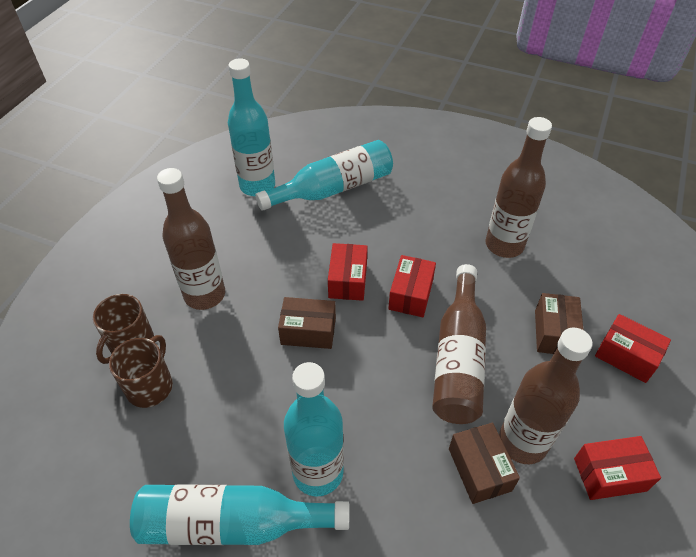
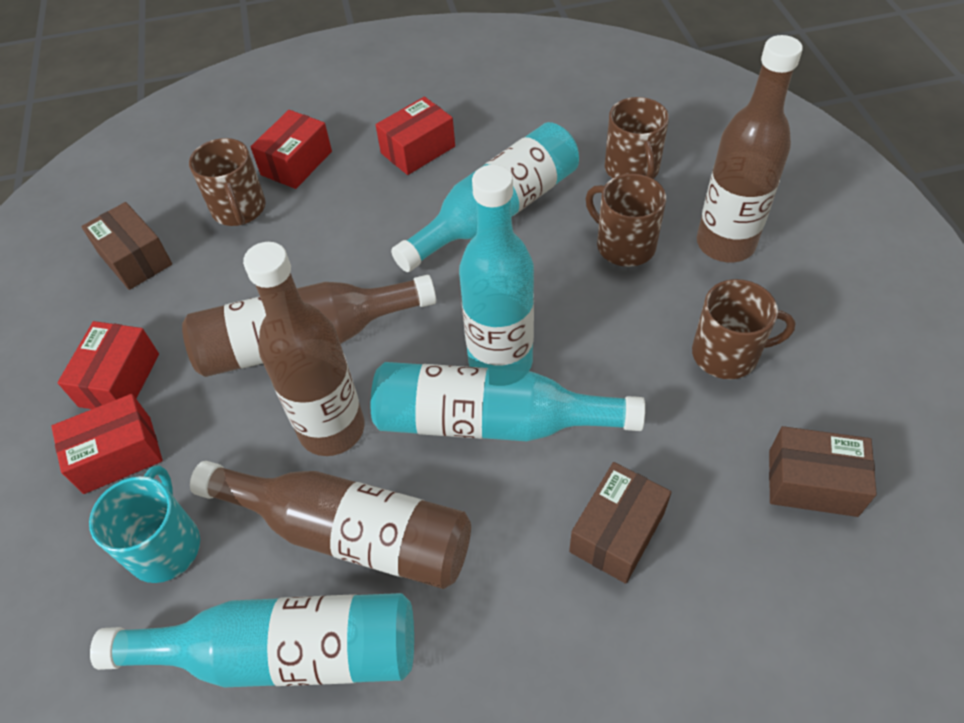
brown mug: 2 -> 4
turquoise mug: 0 -> 1

